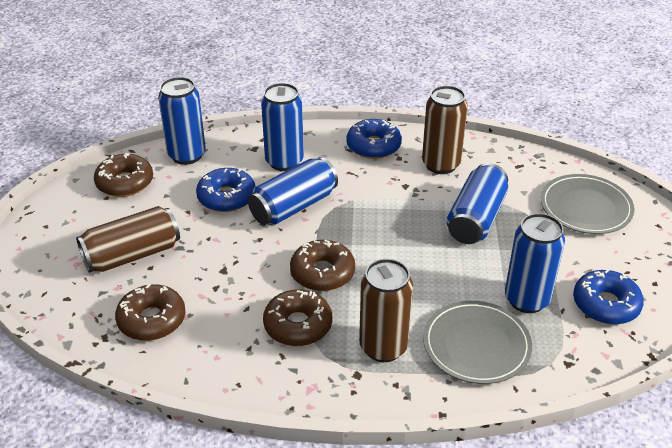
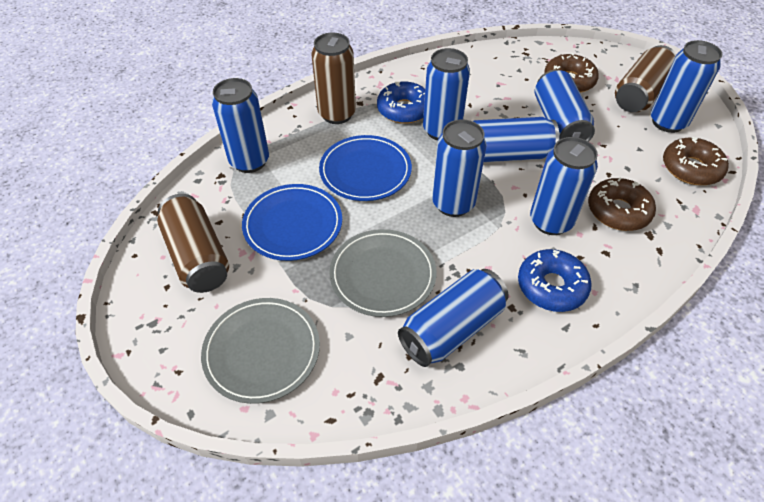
blue can: 5 -> 8
blue donut: 3 -> 2
blue plate: 0 -> 2
brown donut: 4 -> 3

